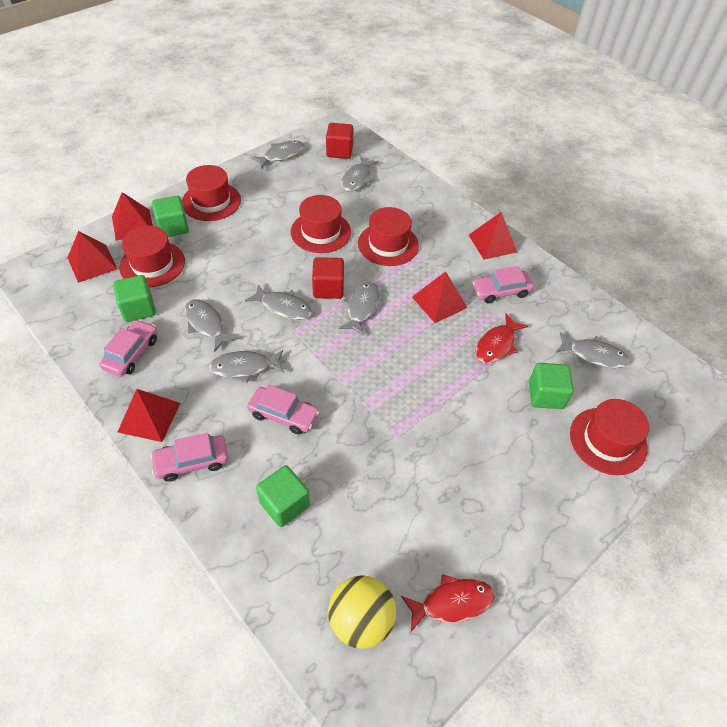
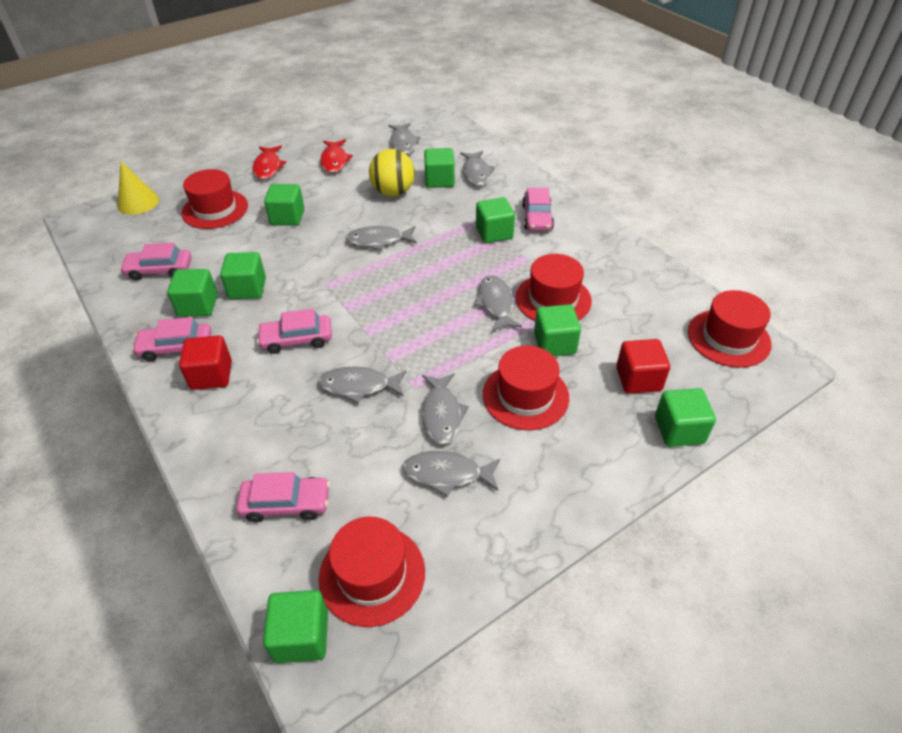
green cube: 4 -> 8
pink car: 4 -> 5
red pyramid: 5 -> 0
yellow cone: 0 -> 1

